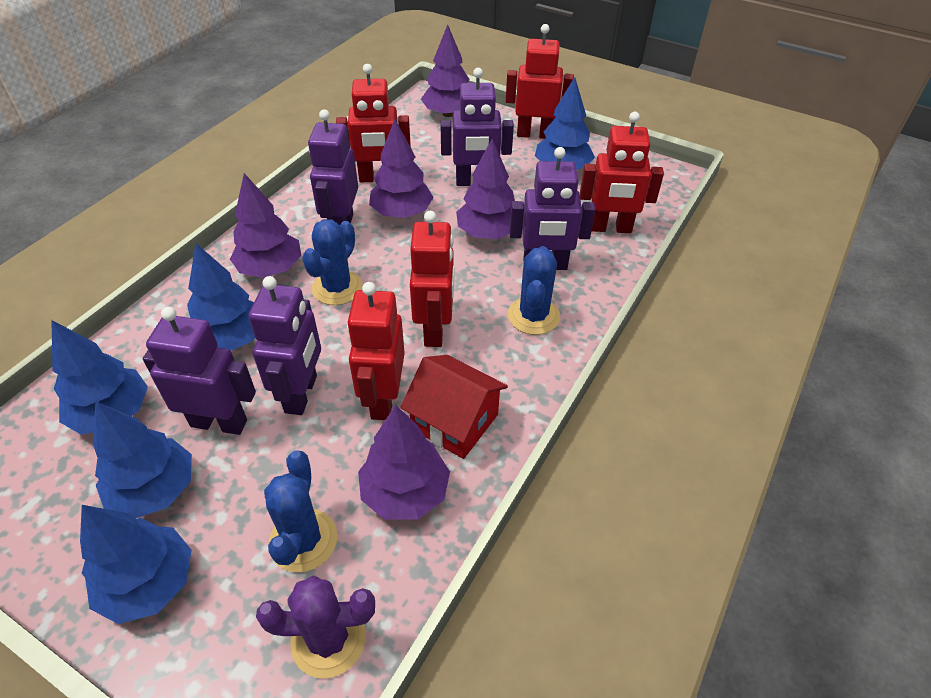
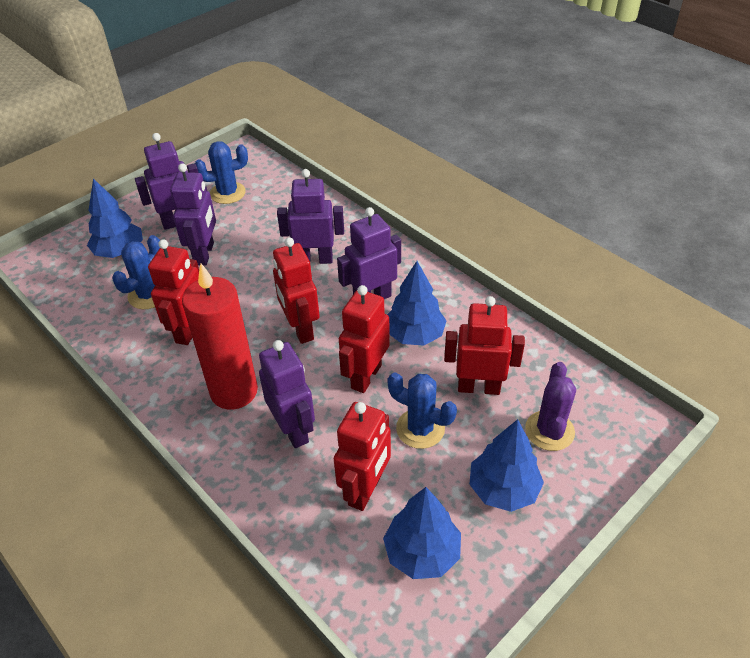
blue tree: 5 -> 4
purple tree: 5 -> 0
red candle: 0 -> 1
red house: 1 -> 0

